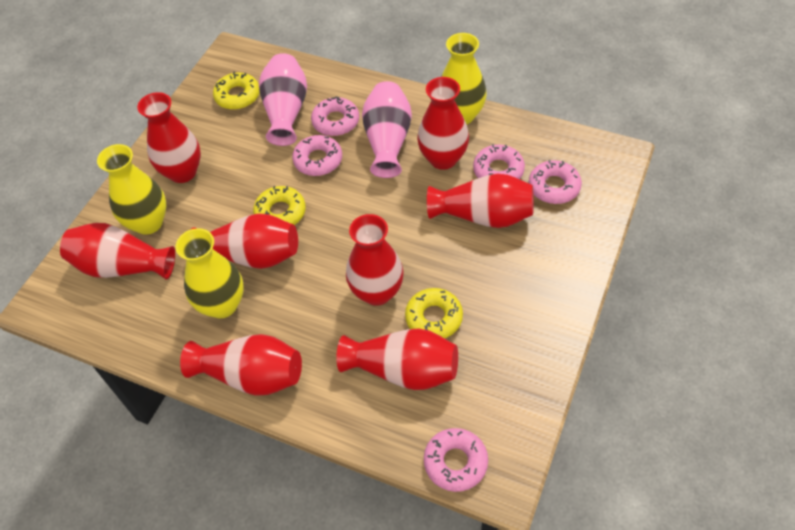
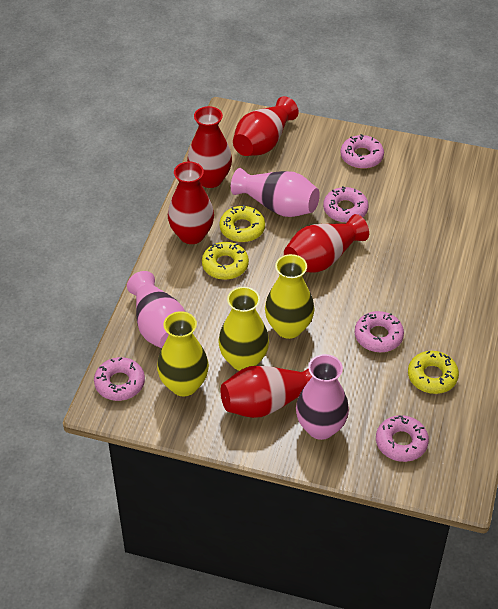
pink vase: 2 -> 3
red vase: 8 -> 5

